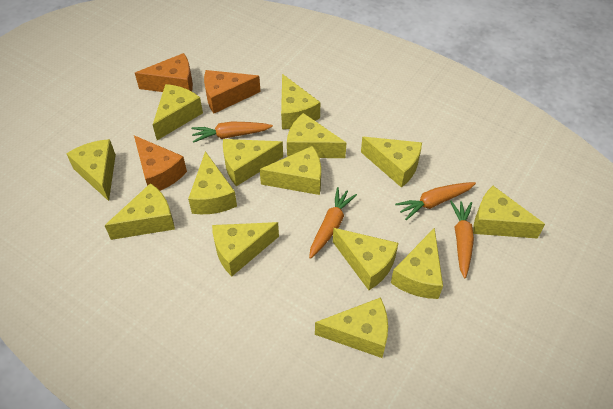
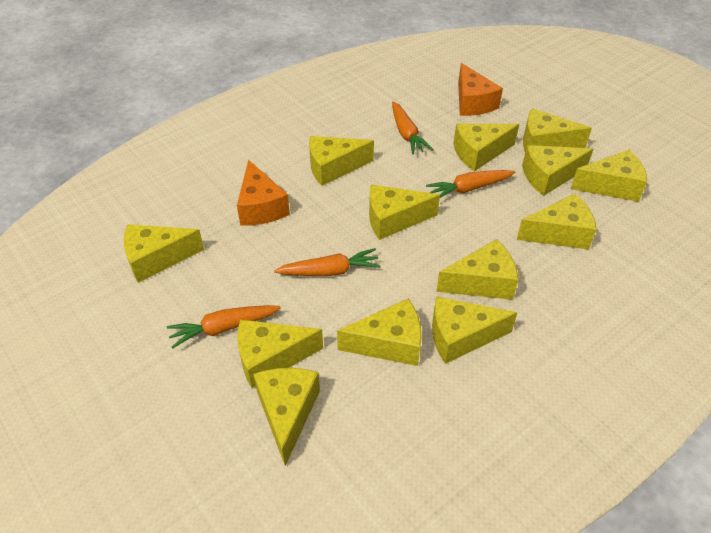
orange cheese: 3 -> 2
yellow cheese: 14 -> 13

